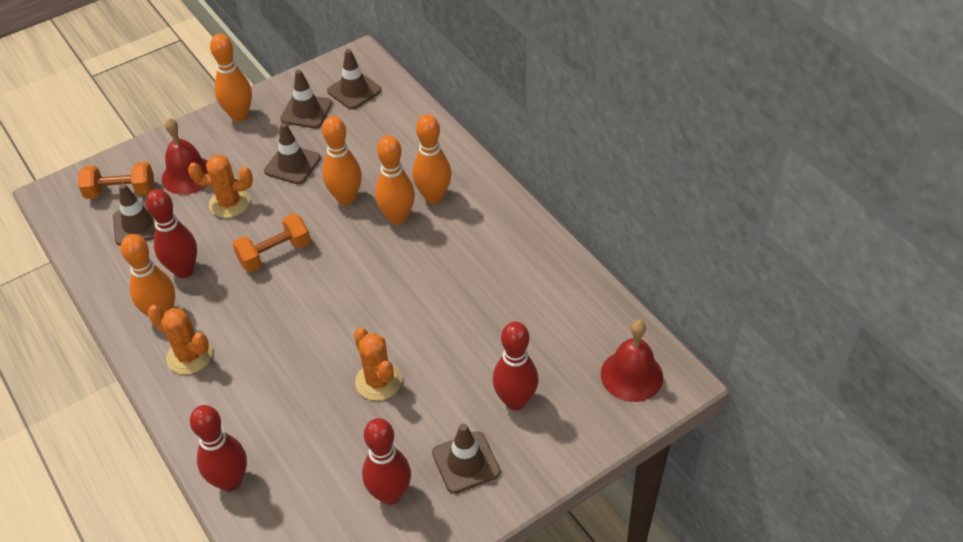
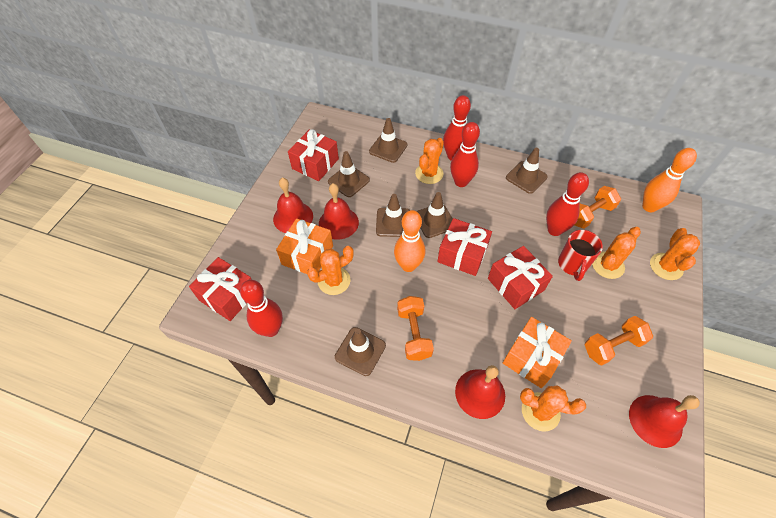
brown traffic cone: 5 -> 6
orange bowling pin: 5 -> 2
orange cactus: 3 -> 5
orange dumbbell: 2 -> 3
orange gift: 0 -> 2
red bell: 2 -> 4
red gift: 0 -> 4
red mug: 0 -> 1

